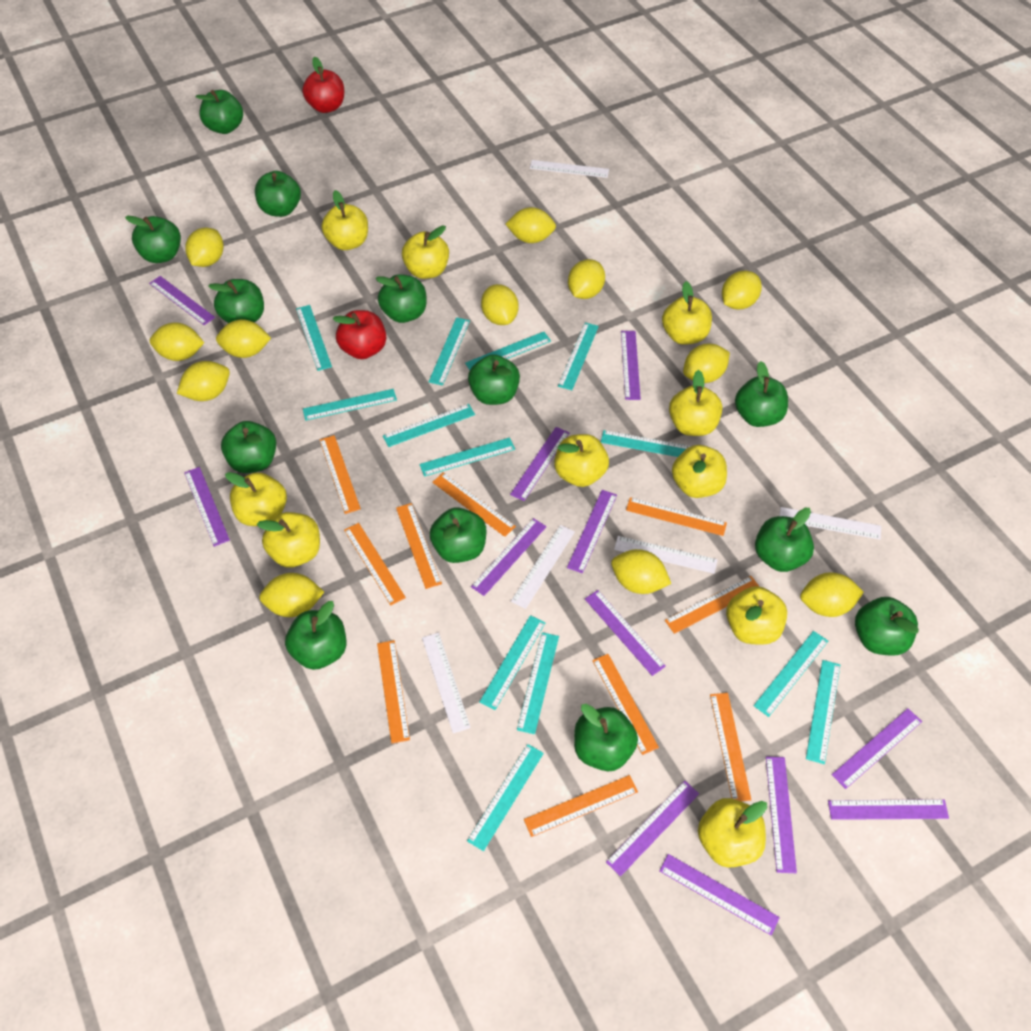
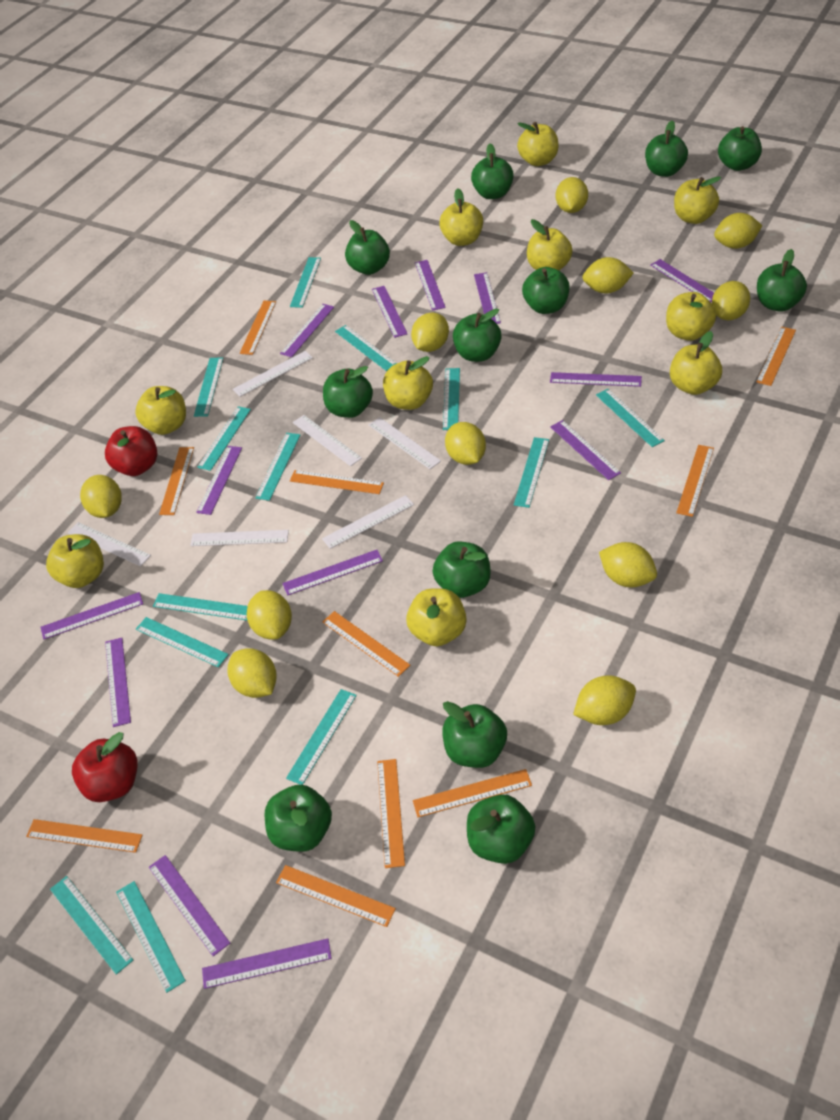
green apple: 13 -> 12
purple ruler: 12 -> 13
white ruler: 5 -> 6
yellow lemon: 12 -> 11

